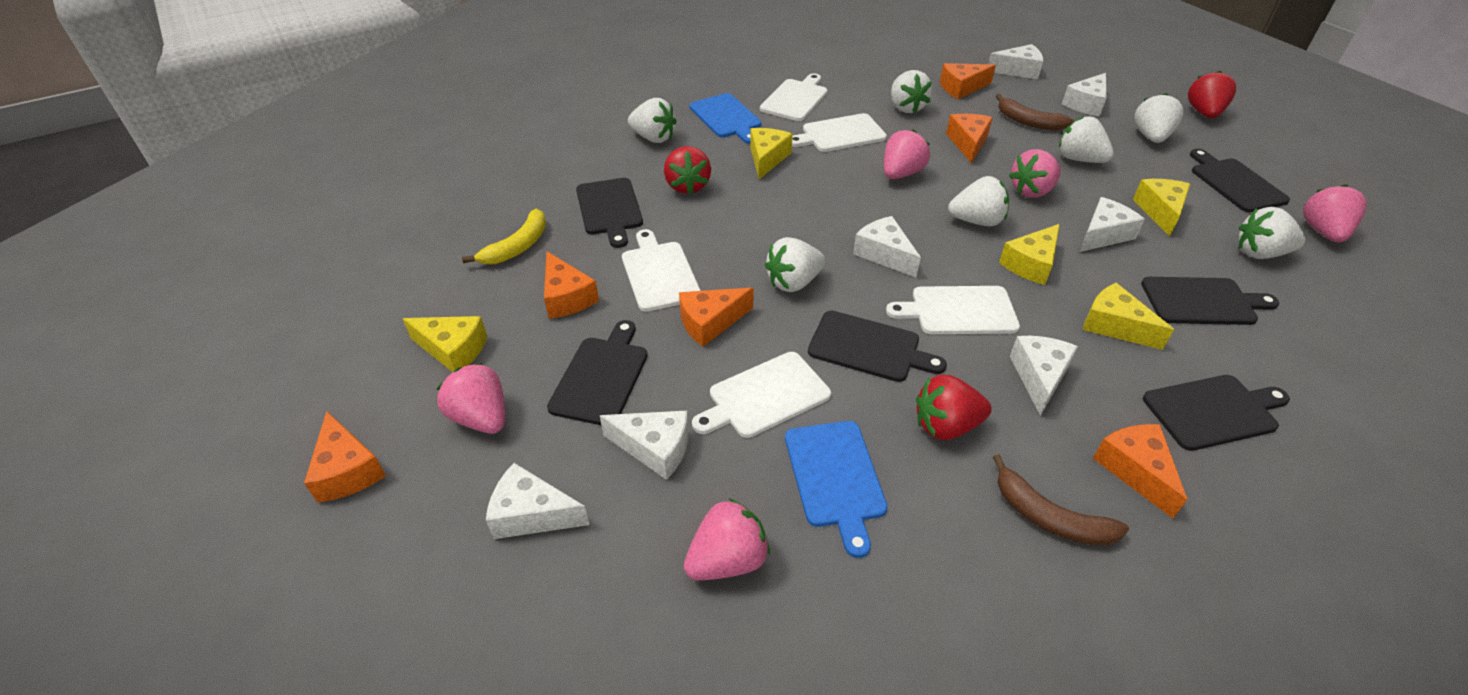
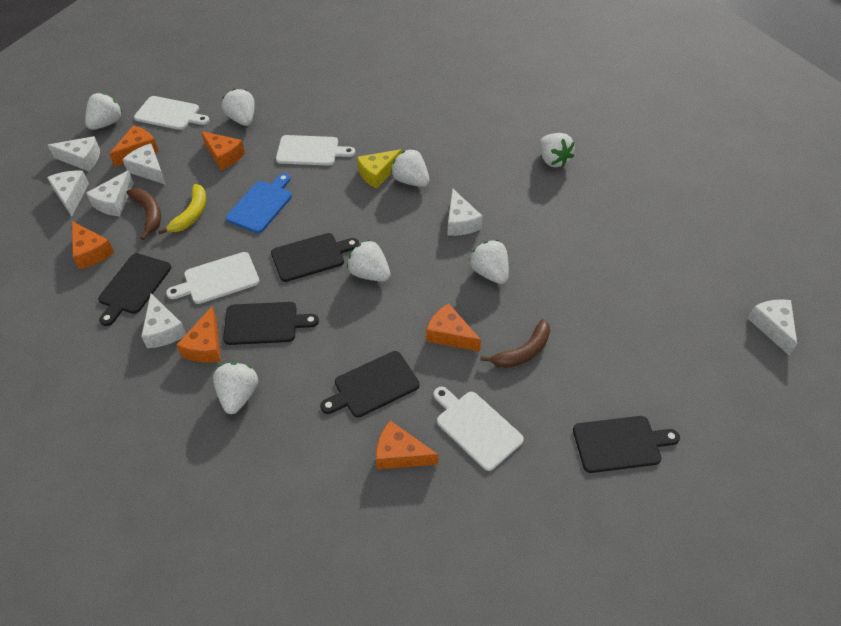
black cutting board: 6 -> 5
blue cutting board: 2 -> 1
pink strawberry: 5 -> 0
red strawberry: 3 -> 0
white cutting board: 5 -> 4
yellow cheese: 5 -> 1

